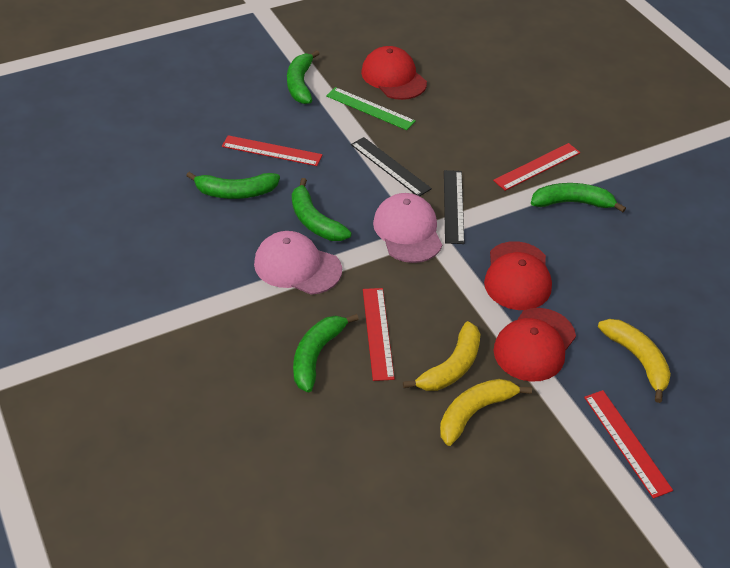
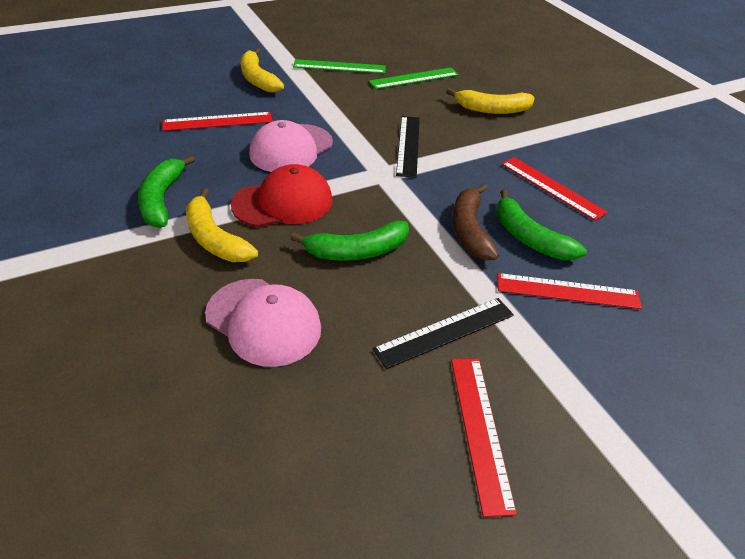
brown banana: 0 -> 1
green banana: 5 -> 3
green ruler: 1 -> 2
red cap: 3 -> 1

